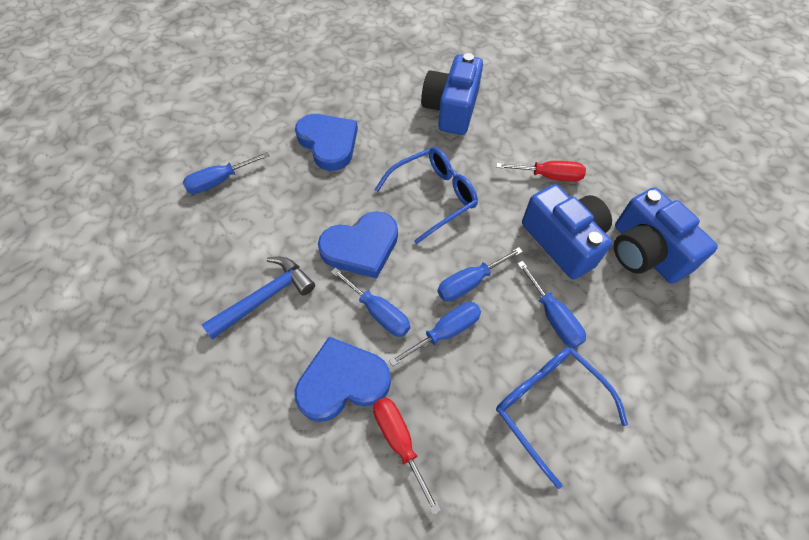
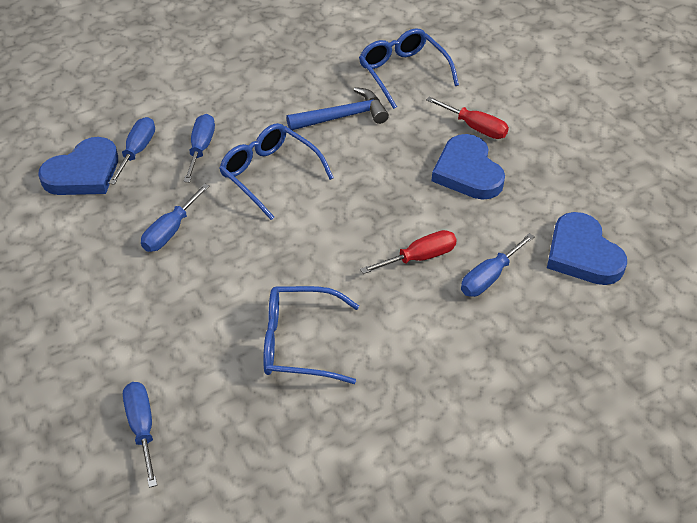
blue camera: 3 -> 0
blue glasses: 2 -> 3

